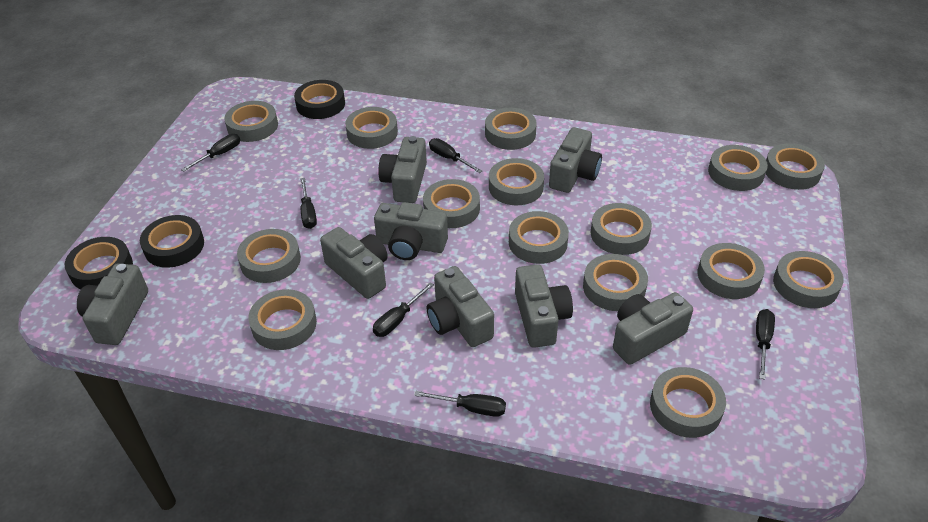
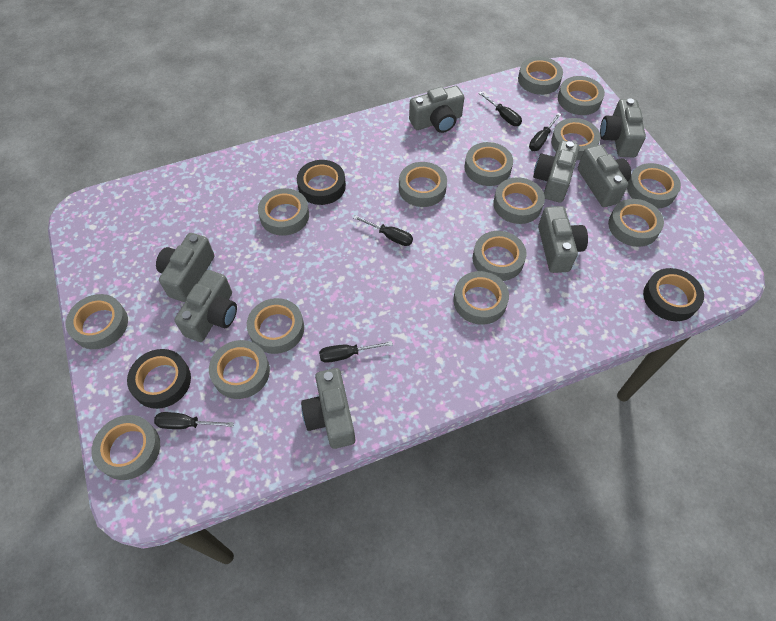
black screwdriver: 6 -> 5

